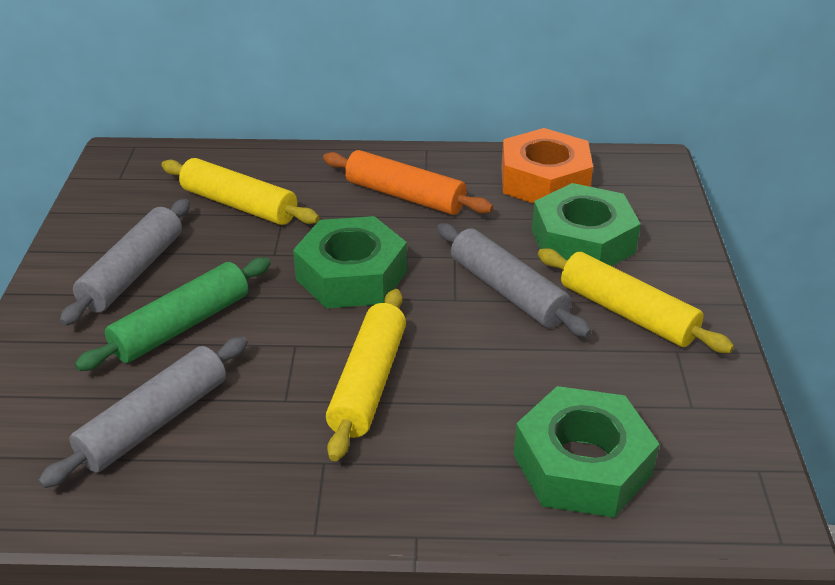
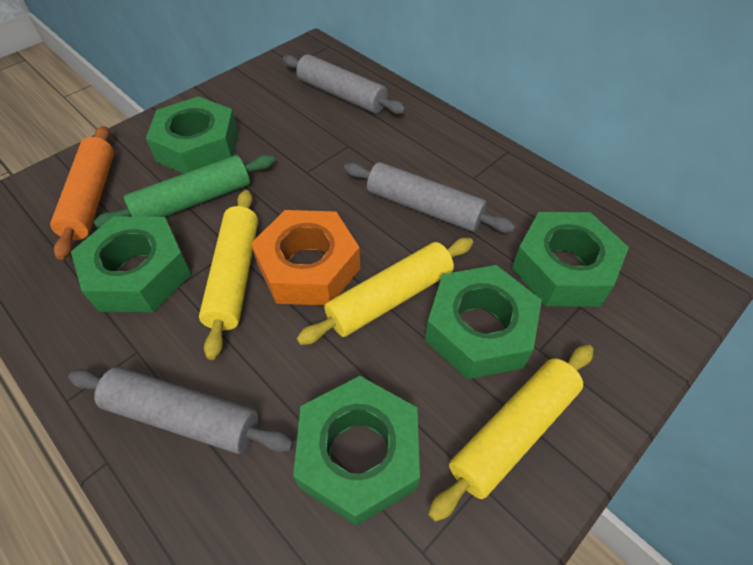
green nut: 3 -> 5

